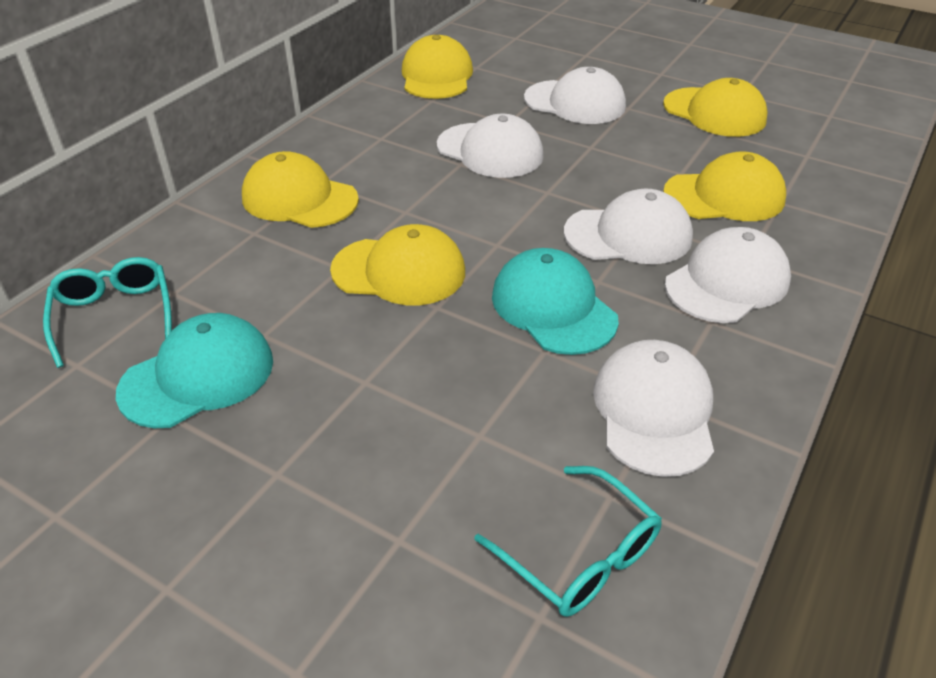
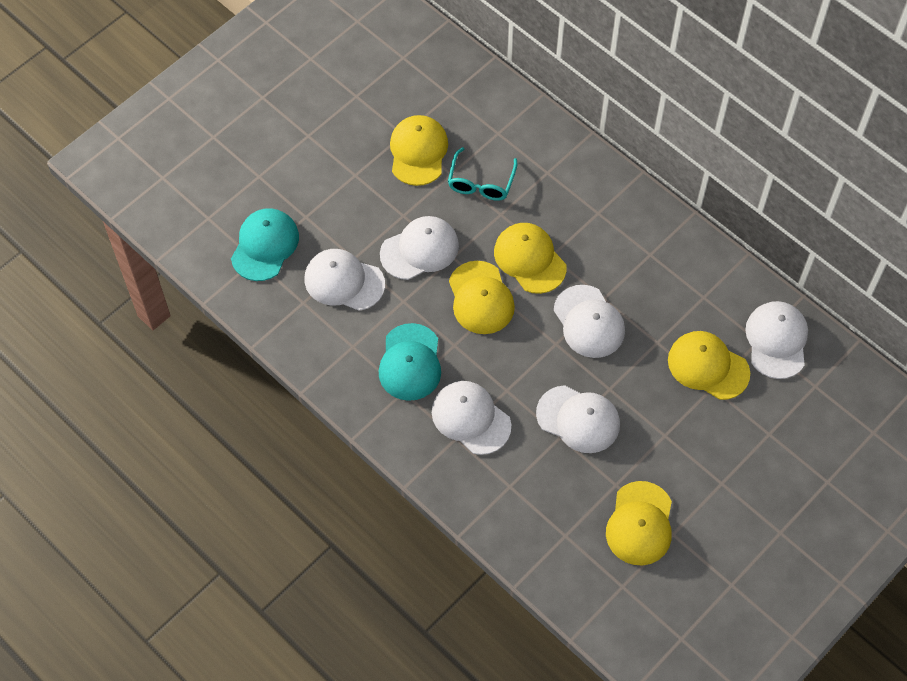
turquoise glasses: 2 -> 1
white cap: 5 -> 6

